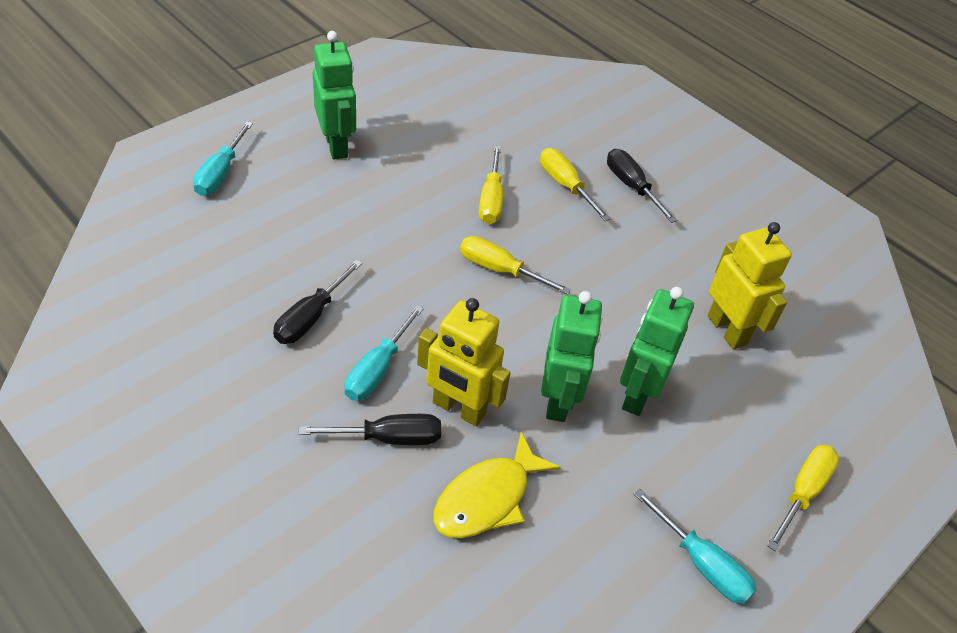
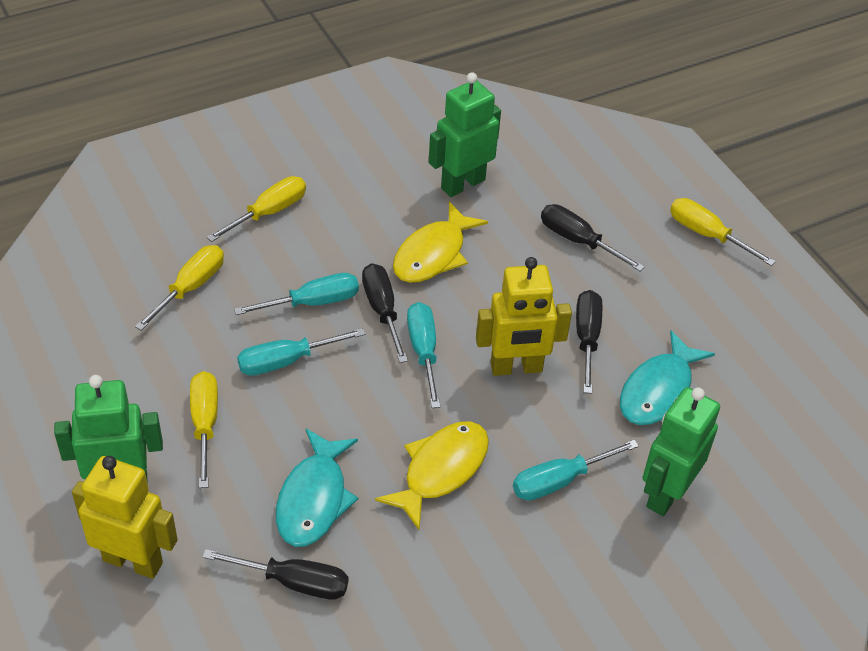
black screwdriver: 3 -> 4
turquoise fish: 0 -> 2
turquoise screwdriver: 3 -> 4
yellow fish: 1 -> 2

